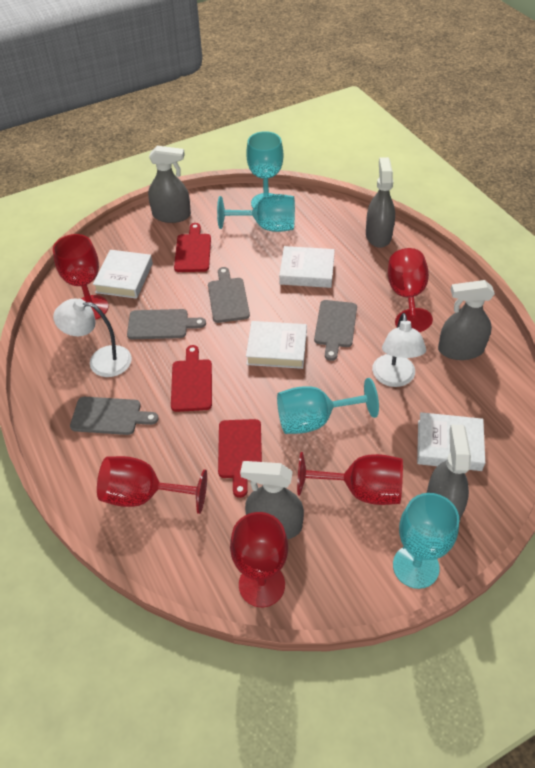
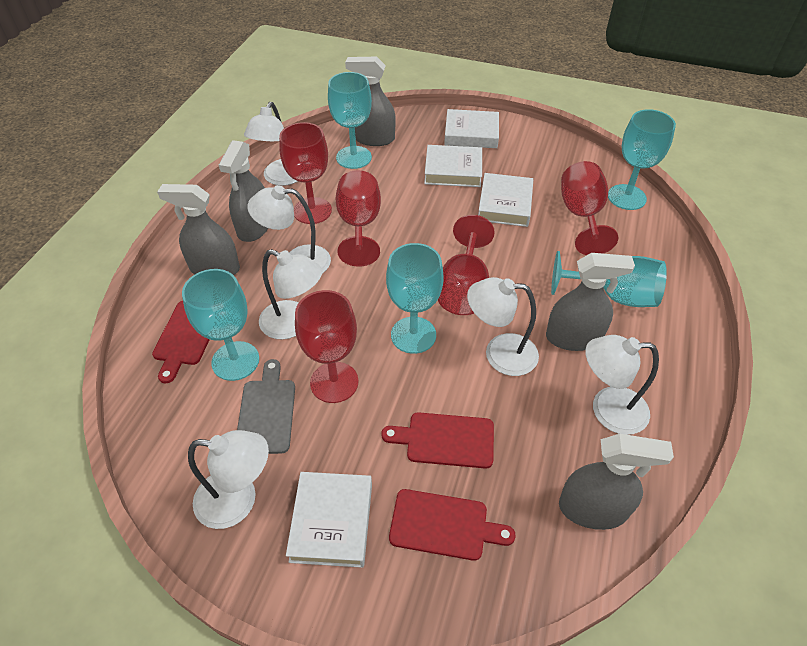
grey cutting board: 4 -> 1
turquoise goblet: 4 -> 5
white lamp: 2 -> 6

